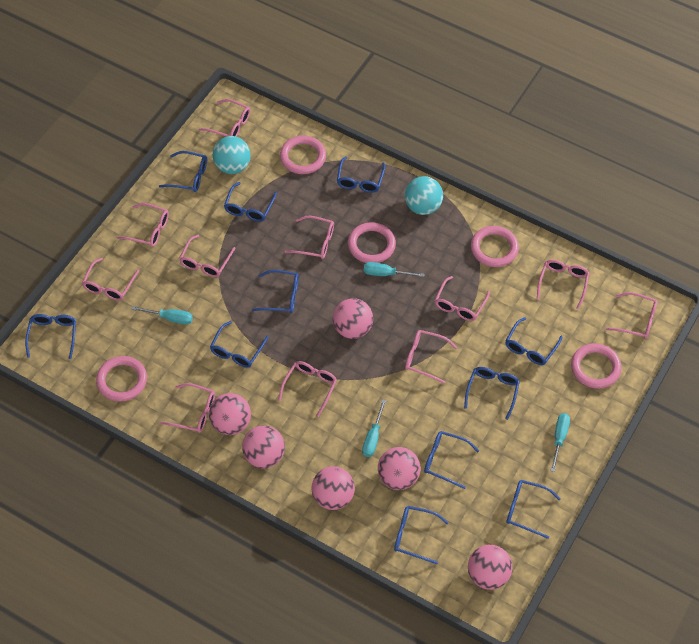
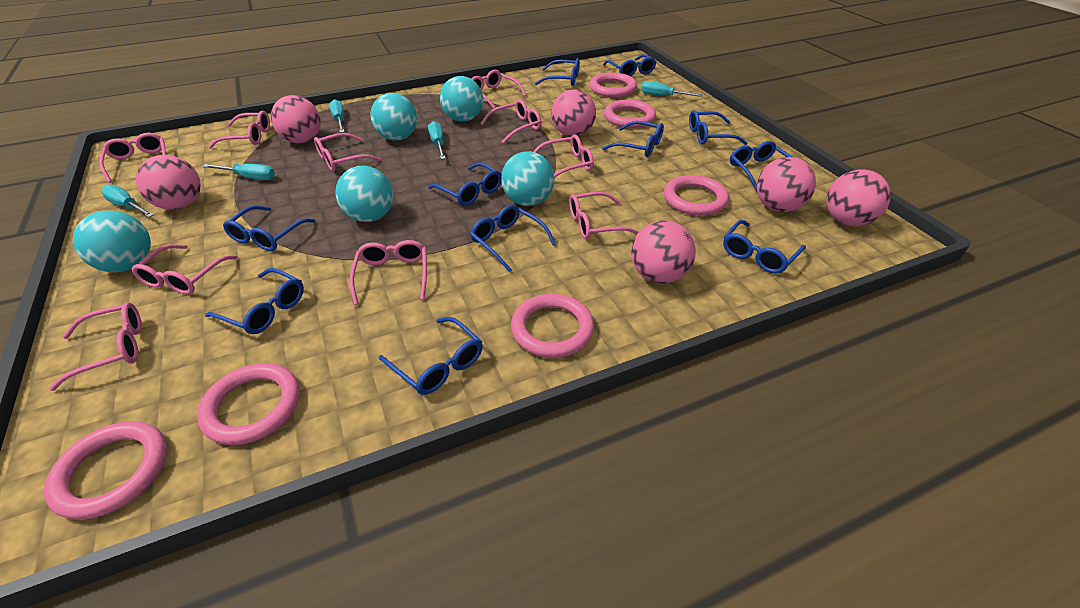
pink glasses: 11 -> 10
pink ring: 5 -> 6
turquoise ball: 2 -> 5
turquoise screwdriver: 4 -> 5

